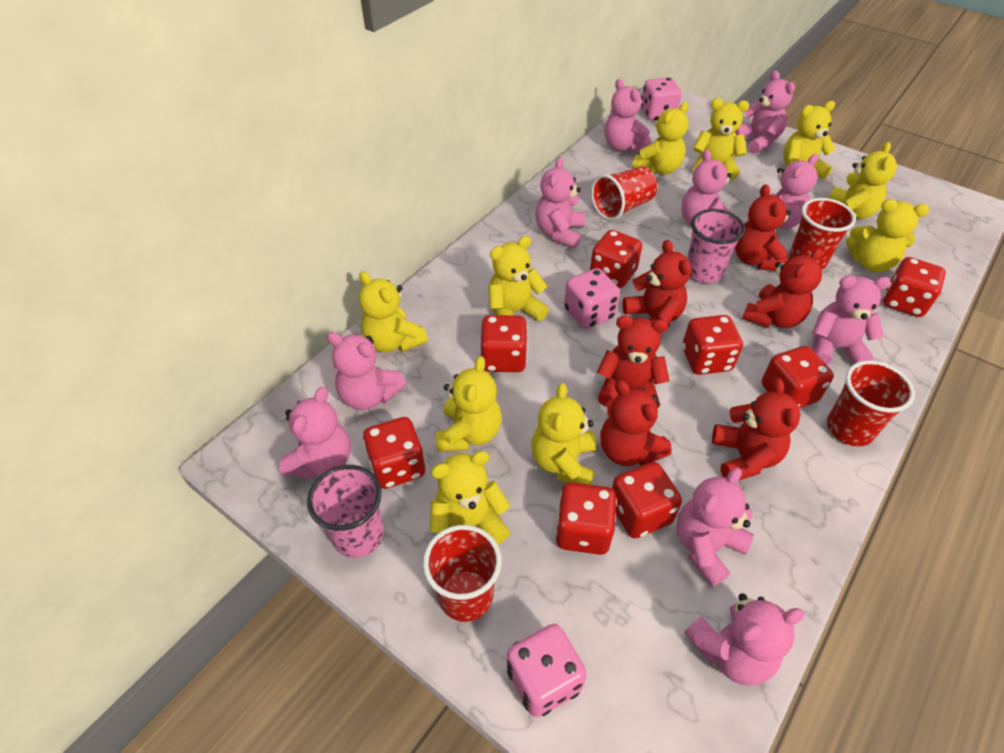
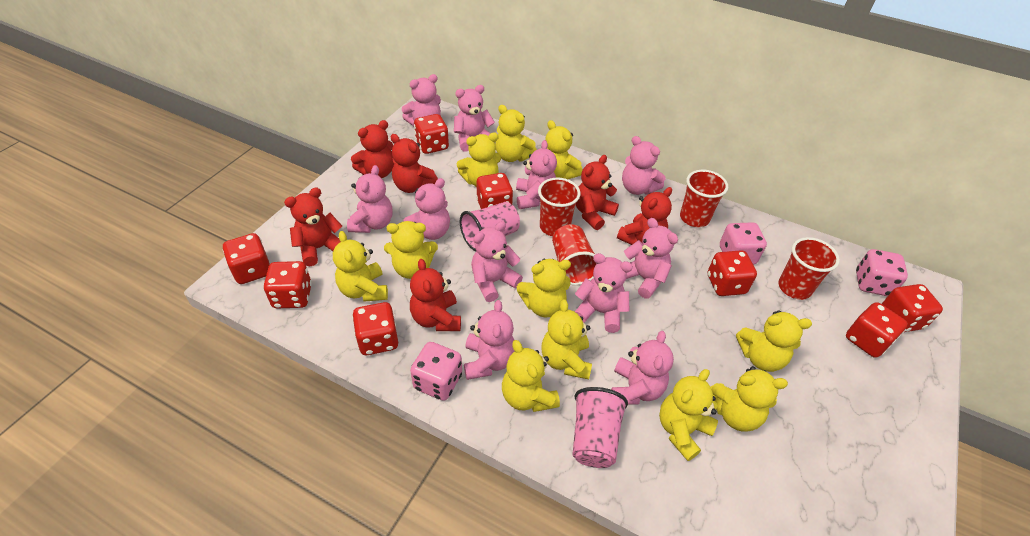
pink teddy bear: 10 -> 11
yellow teddy bear: 10 -> 11

